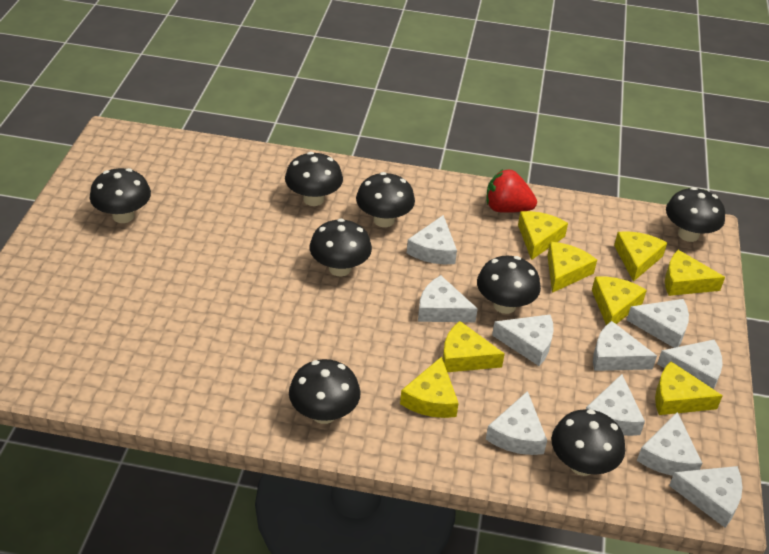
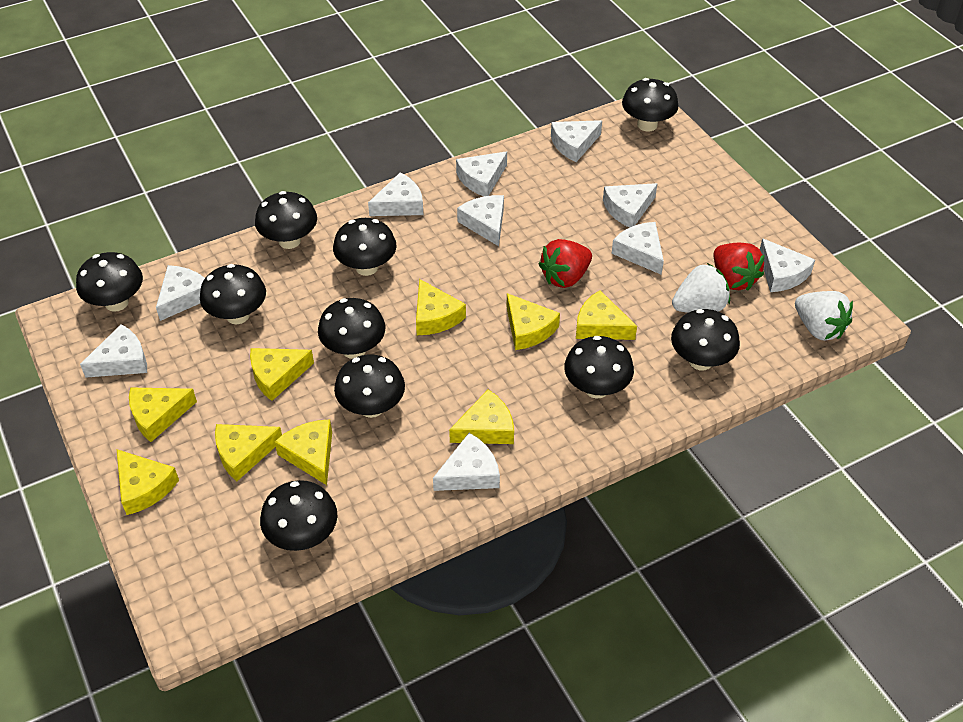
black mushroom: 8 -> 10
red strawberry: 1 -> 2
white strawberry: 0 -> 2
yellow cheese: 8 -> 9

